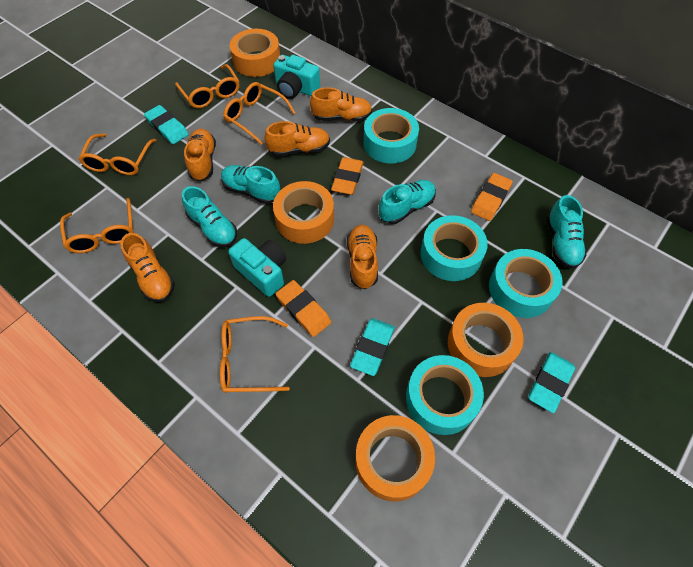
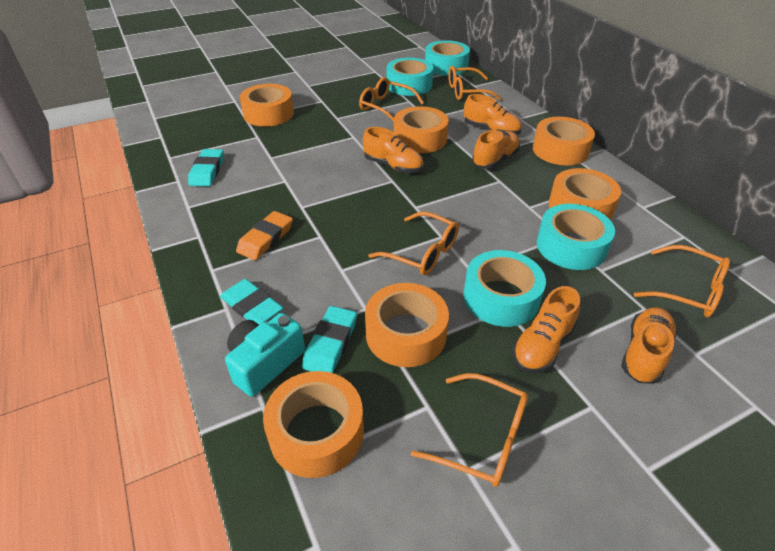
orange eraser: 3 -> 1
orange tape: 4 -> 6
turquoise camera: 2 -> 1
turquoise shoe: 4 -> 0

